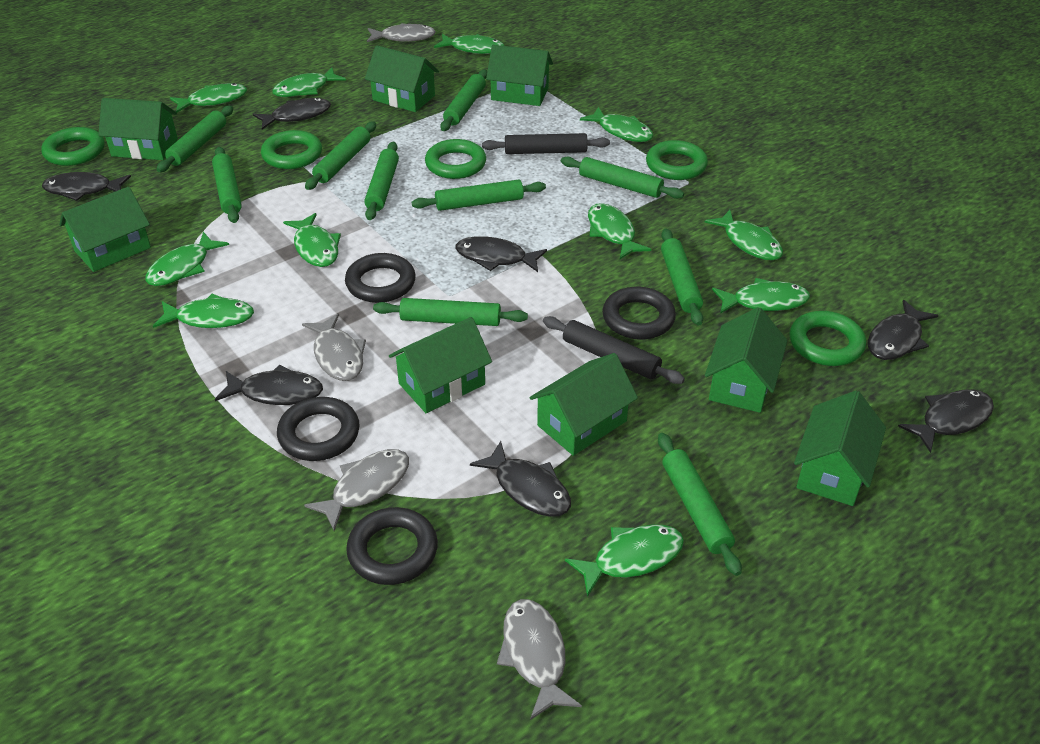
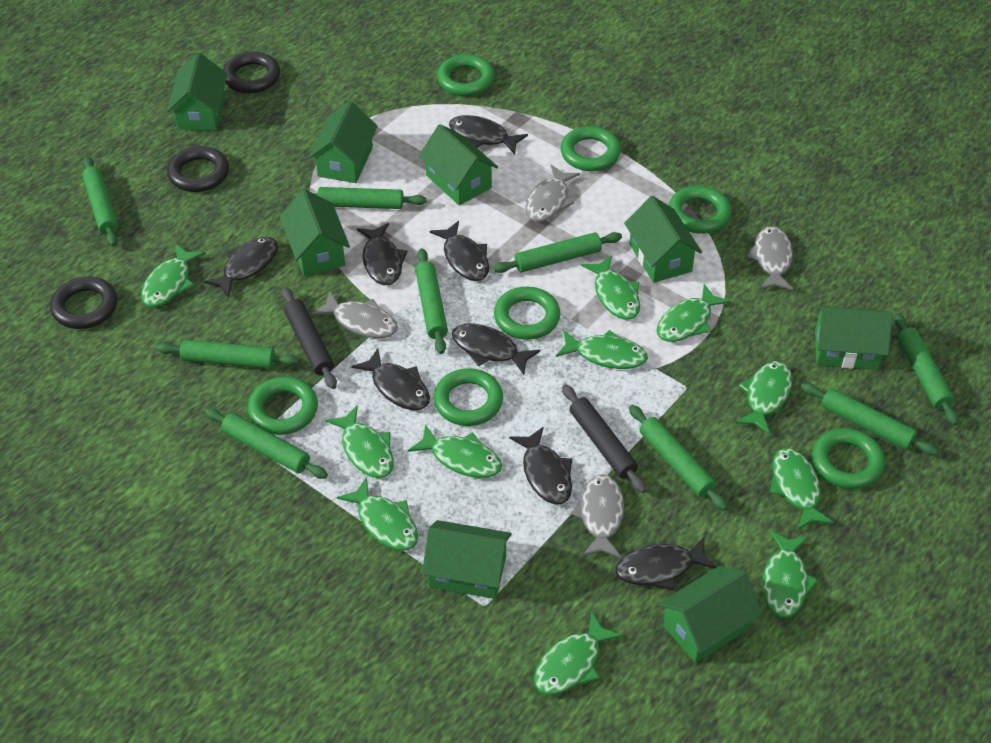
black fish: 7 -> 8
black ring: 4 -> 3
green ring: 5 -> 7
green rolling pin: 10 -> 9

